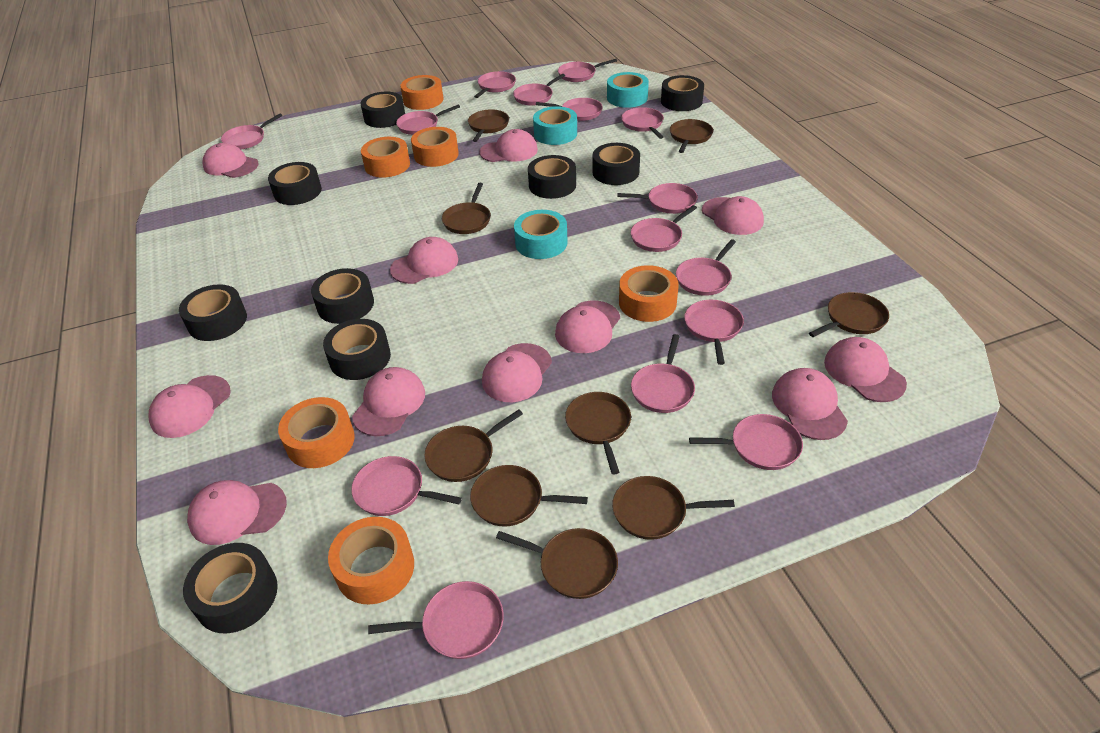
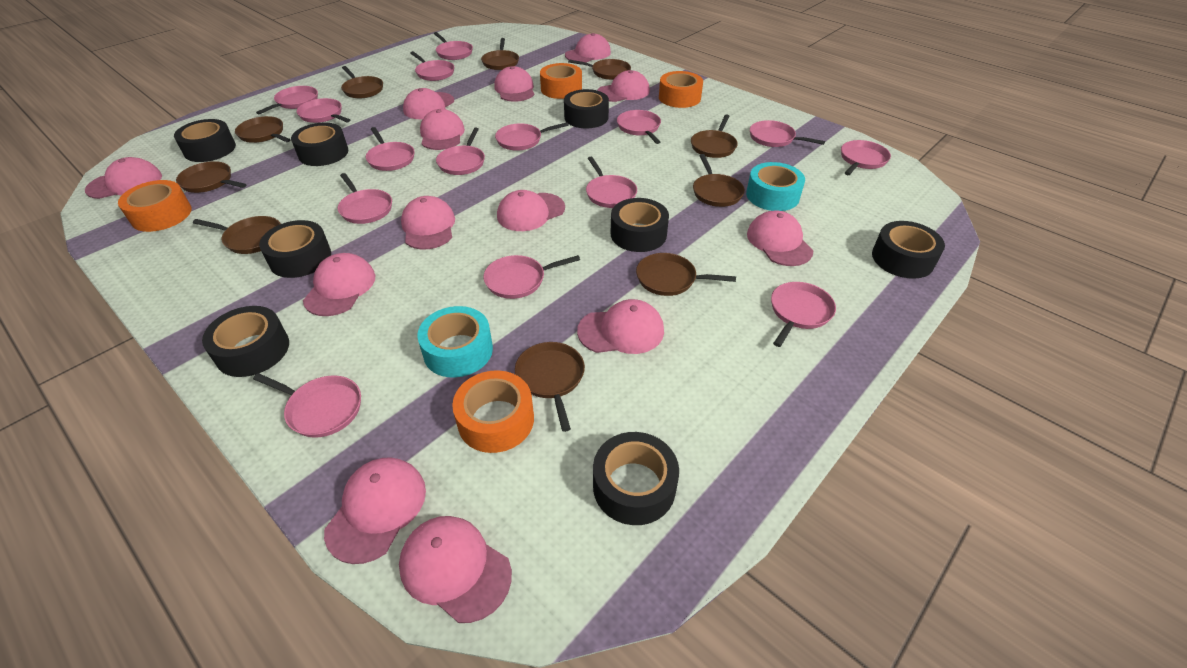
black tape: 9 -> 8
brown pan: 9 -> 10
orange tape: 6 -> 4
pink cap: 11 -> 13
turquoise tape: 3 -> 2

